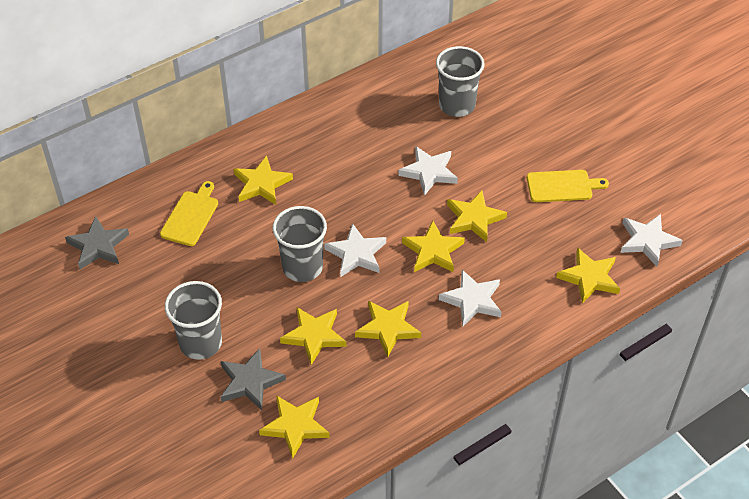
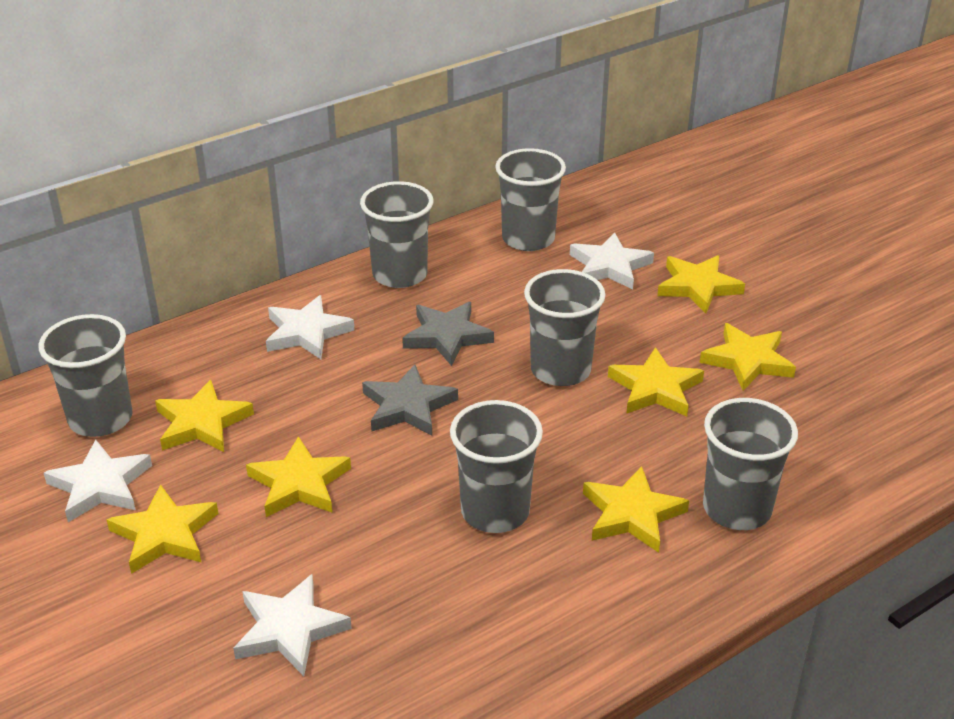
grey cup: 3 -> 6
yellow cutting board: 2 -> 0

